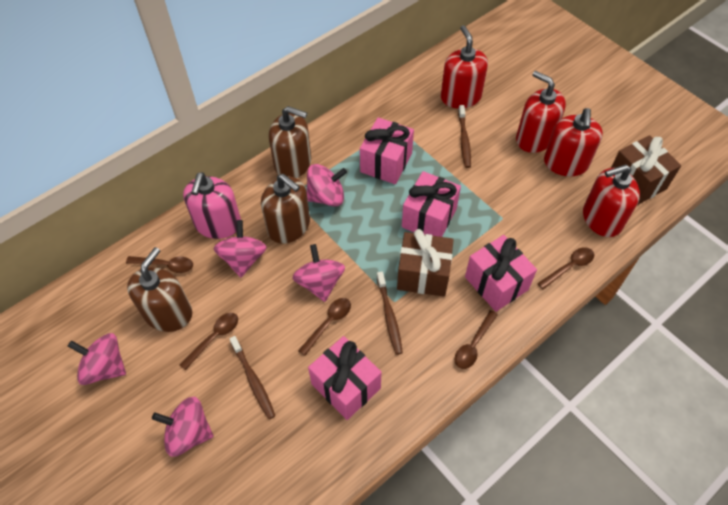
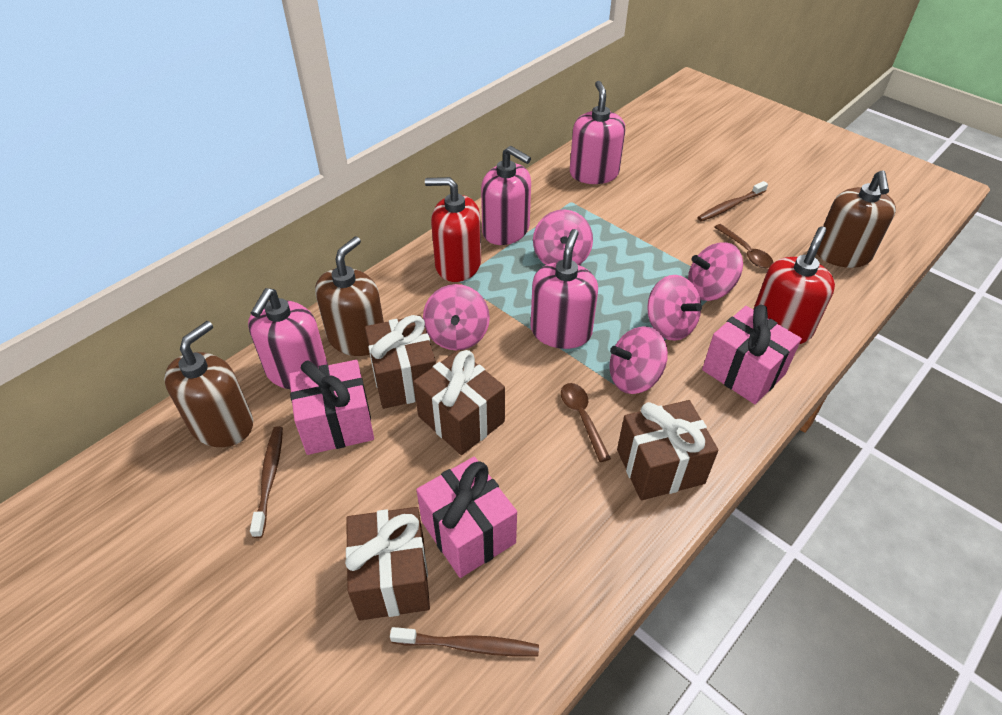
brown gift: 2 -> 4
brown spoon: 5 -> 2
pink gift: 4 -> 3
pink soap dispenser: 1 -> 4
red soap dispenser: 4 -> 2

